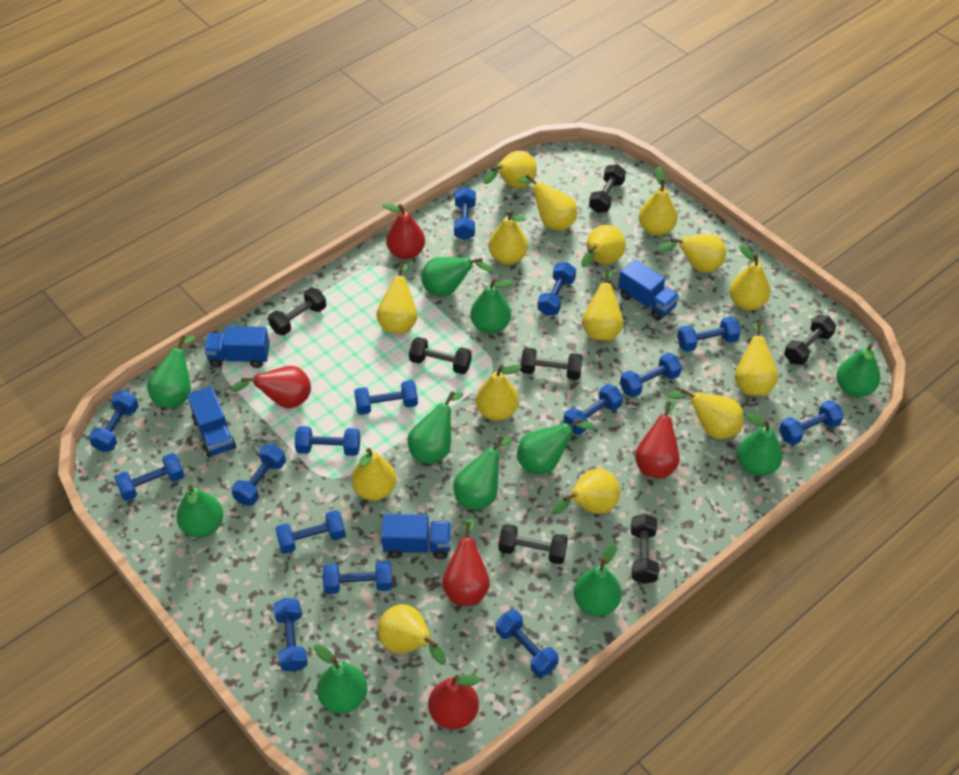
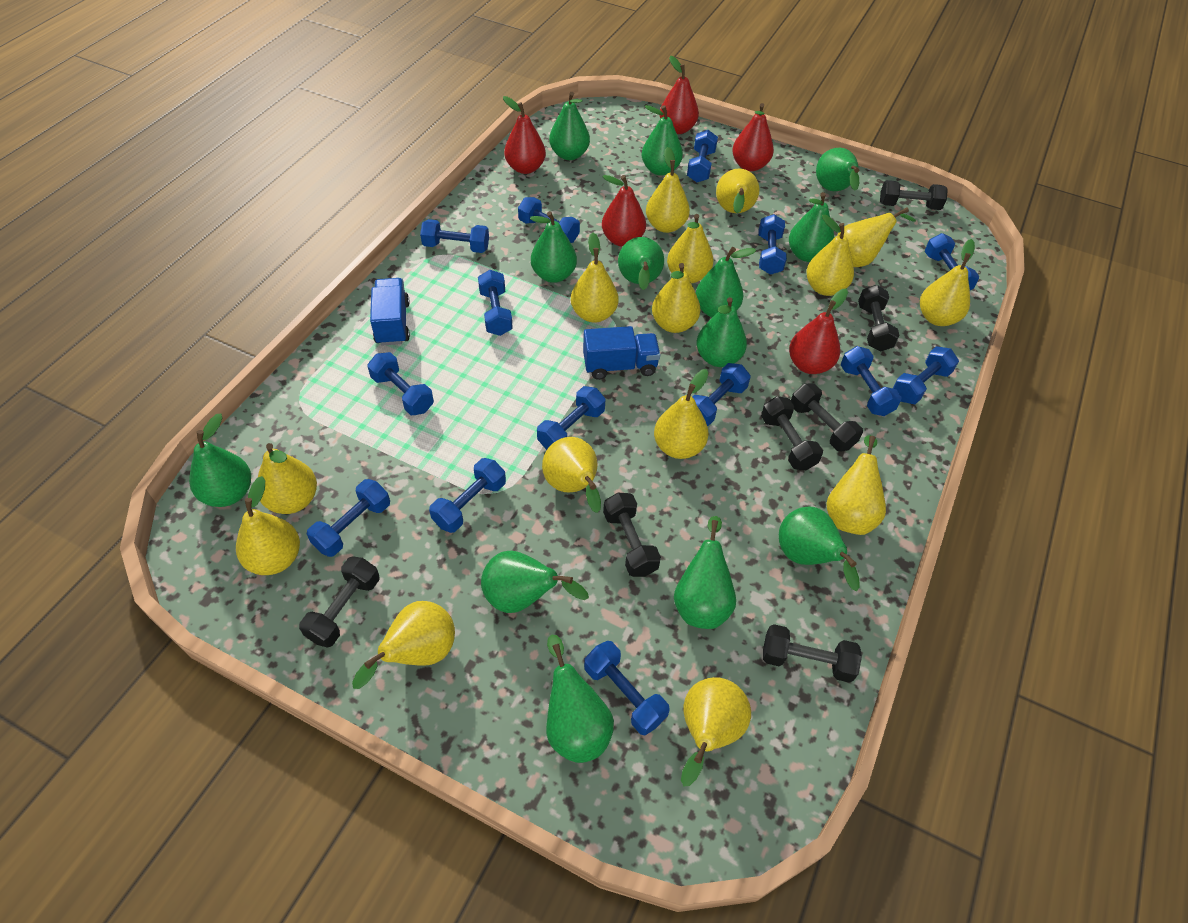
blue dumbbell: 15 -> 14
blue truck: 4 -> 2
green pear: 11 -> 13

